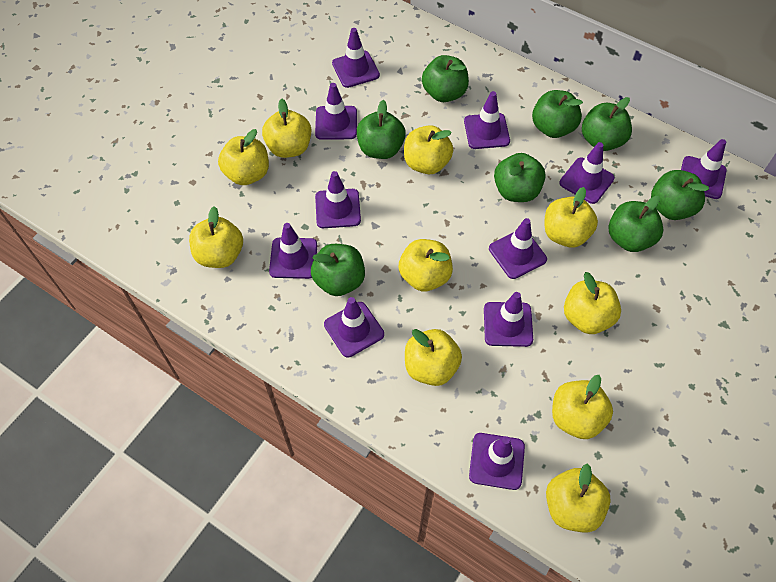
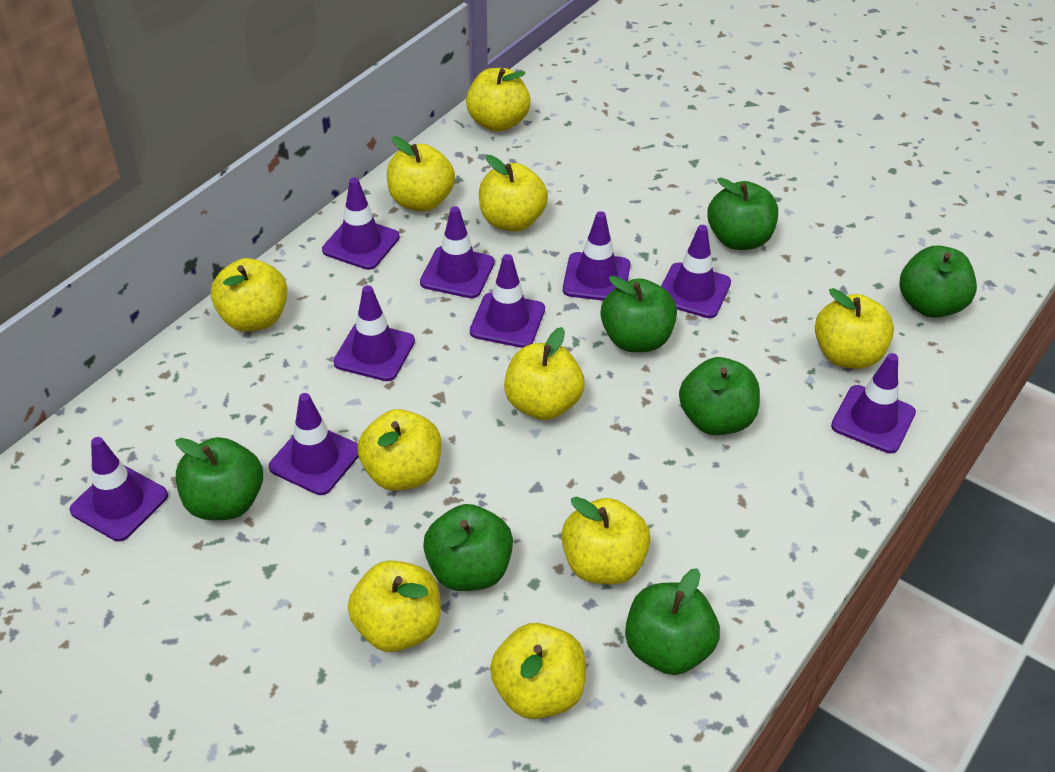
green apple: 8 -> 7
purple traffic cone: 11 -> 9

